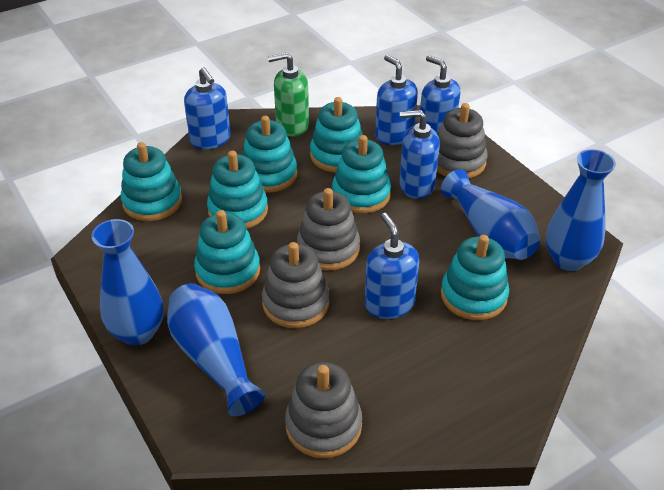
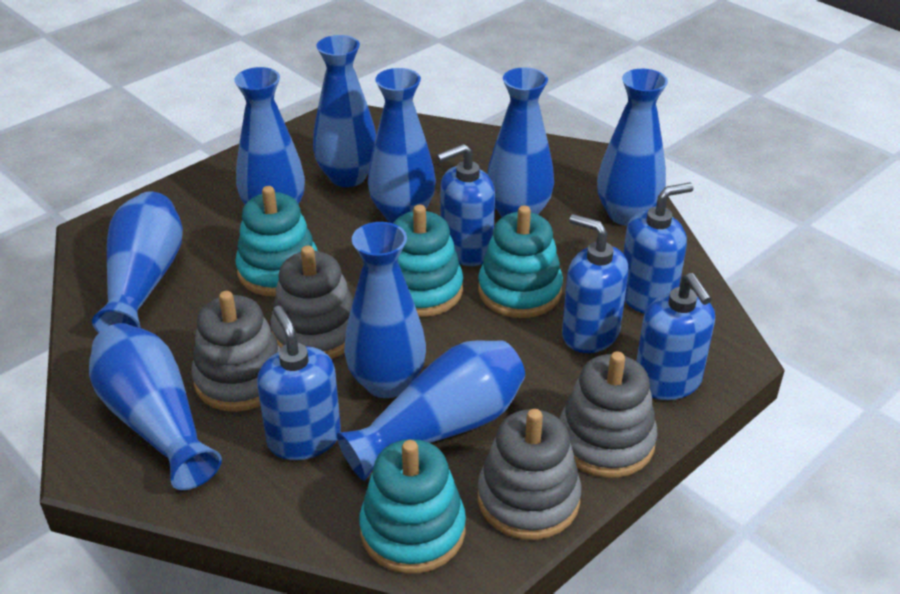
blue vase: 4 -> 9
green soap dispenser: 1 -> 0
turquoise stacking toy: 7 -> 4

